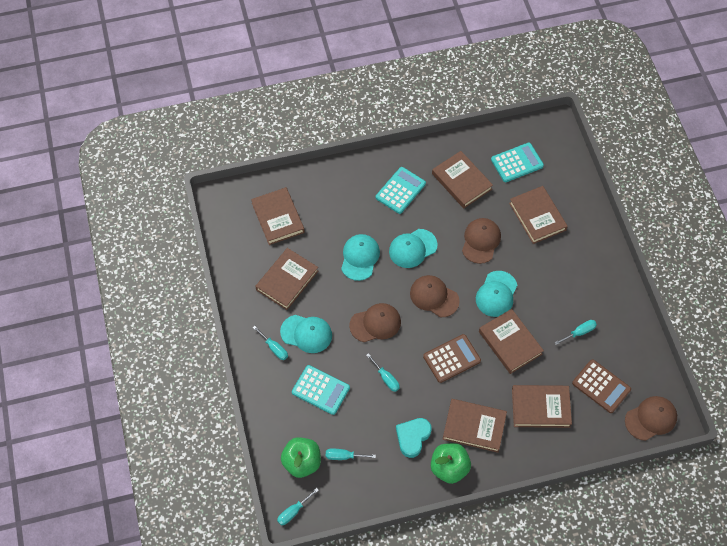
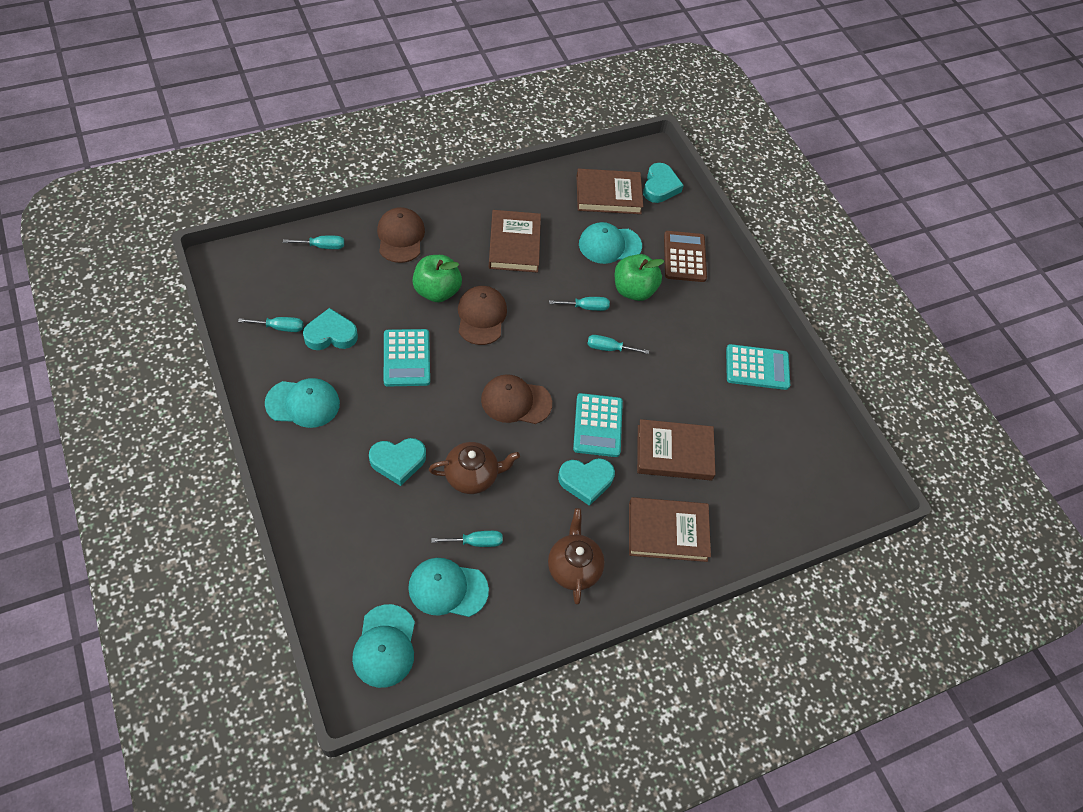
brown book: 7 -> 4
brown calculator: 2 -> 1
brown cap: 4 -> 3
brown teapot: 0 -> 2
turquoise heart: 1 -> 4

